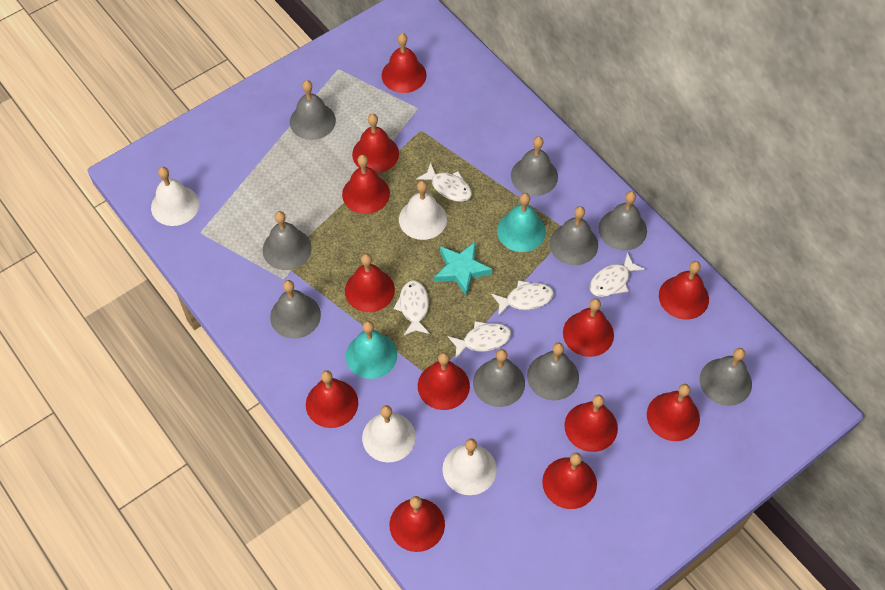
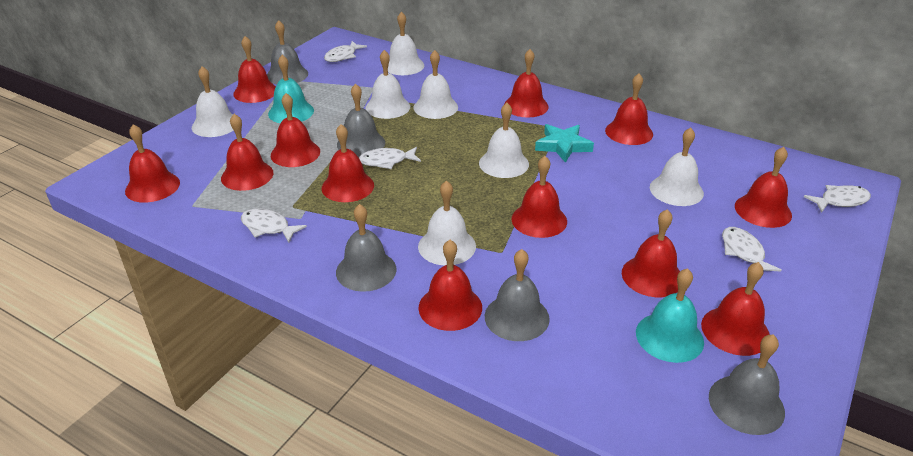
grey bell: 9 -> 5
white bell: 4 -> 7

